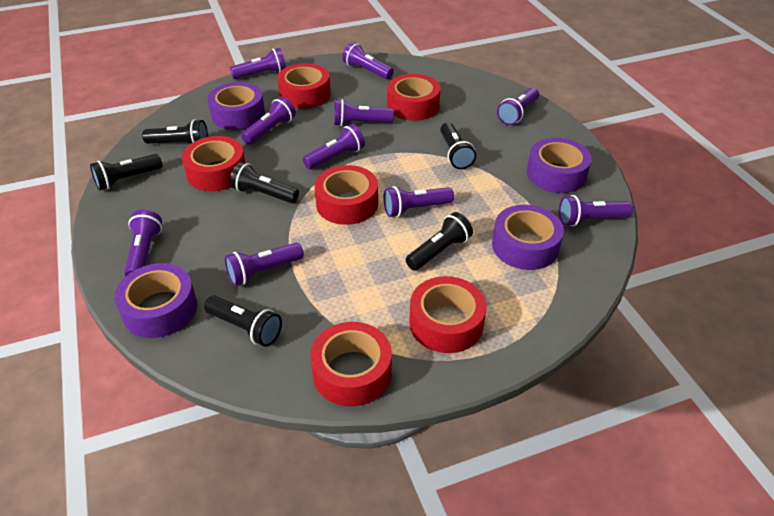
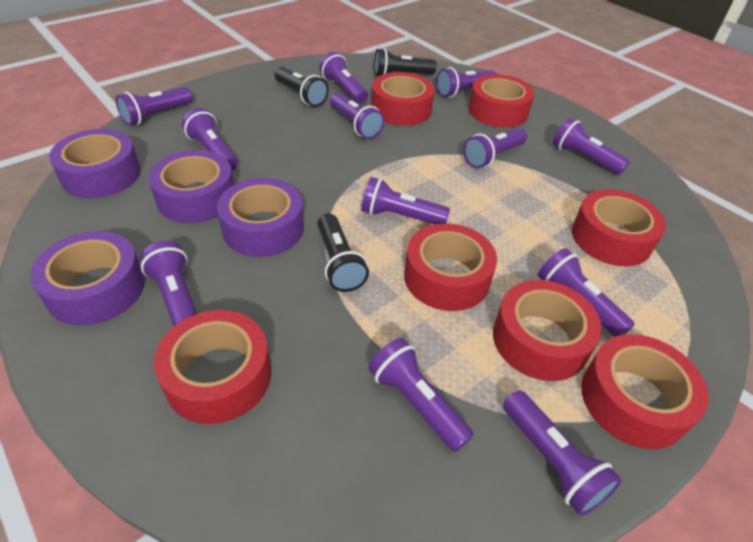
black flashlight: 6 -> 3
purple flashlight: 10 -> 12
red tape: 6 -> 7

